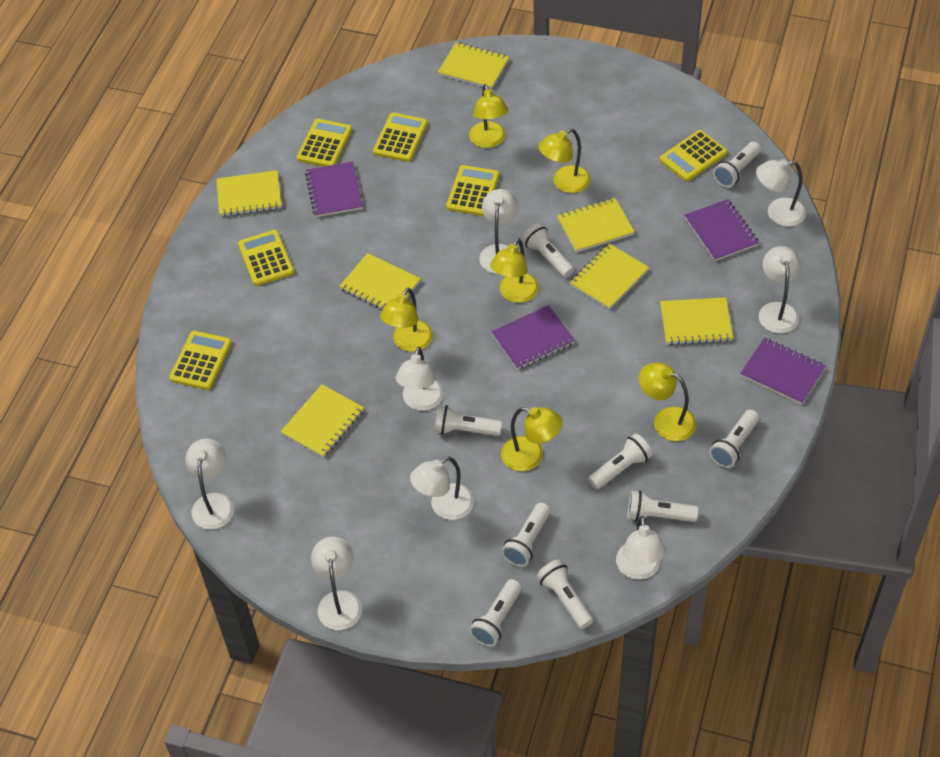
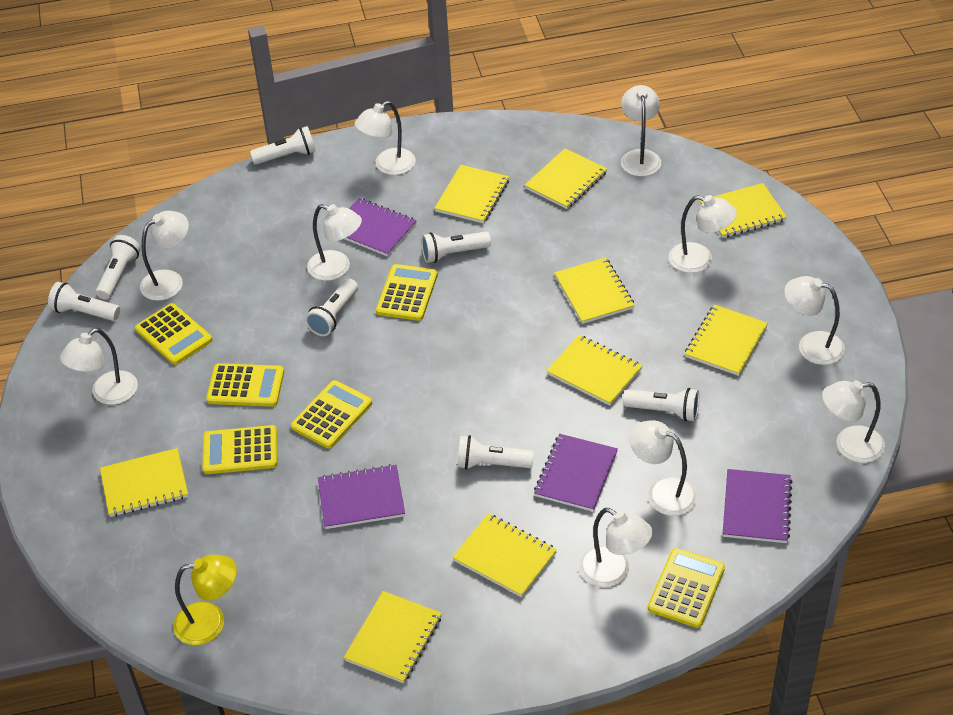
white flashlight: 9 -> 7
white lamp: 8 -> 10
yellow lamp: 6 -> 1
yellow notebook: 7 -> 9

